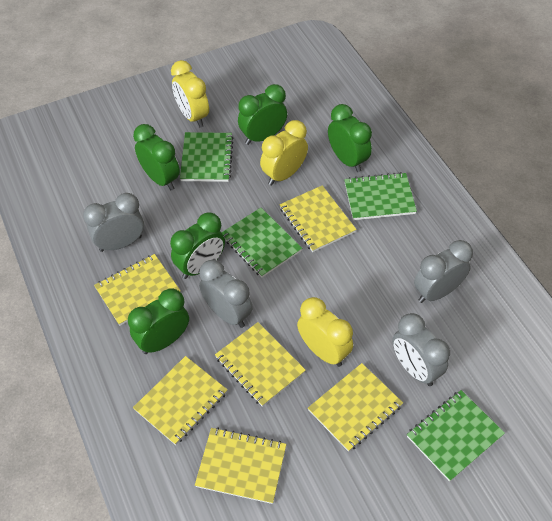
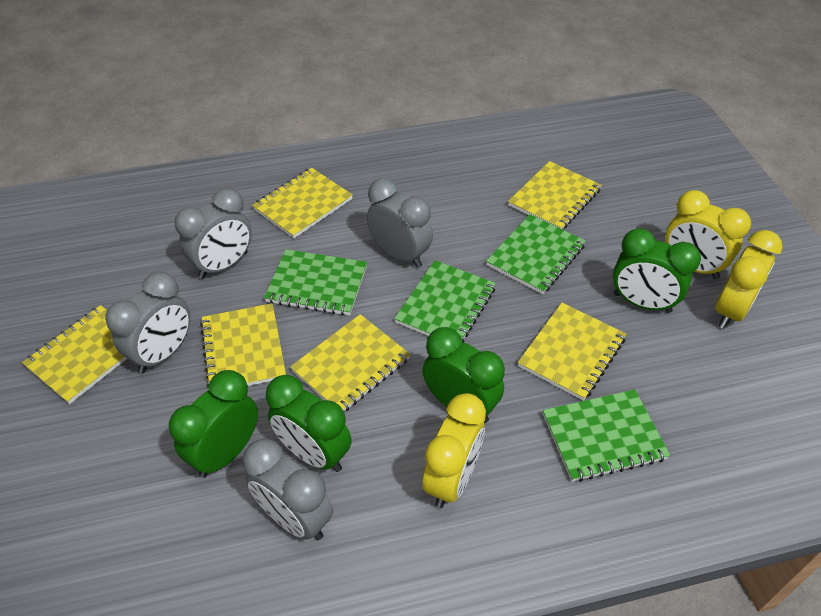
green clock: 5 -> 4

